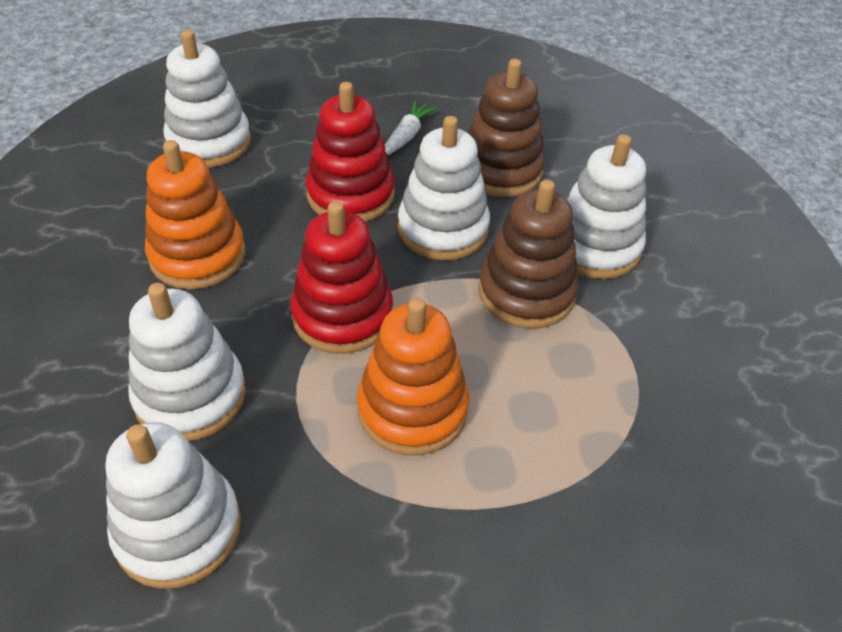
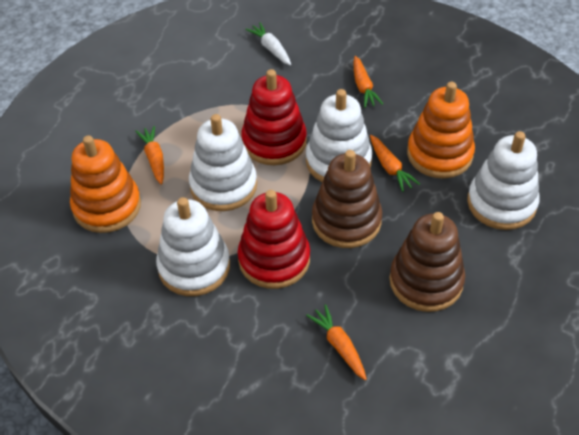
orange carrot: 0 -> 4
white stacking toy: 5 -> 4

